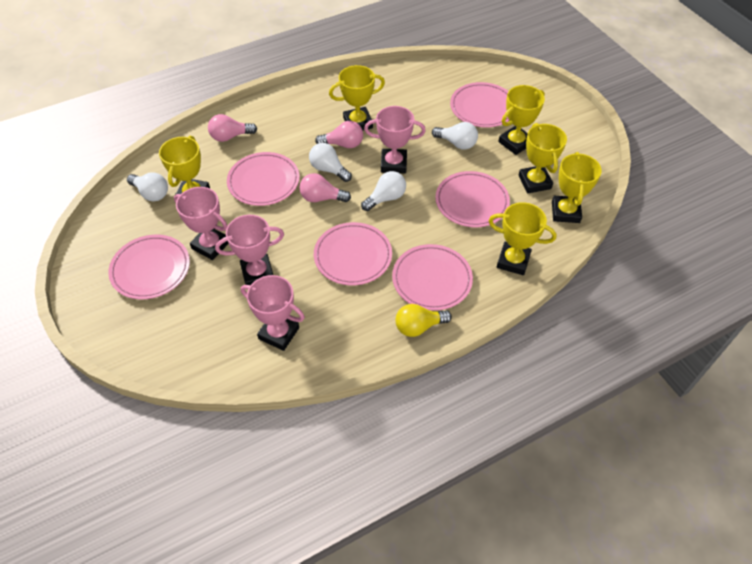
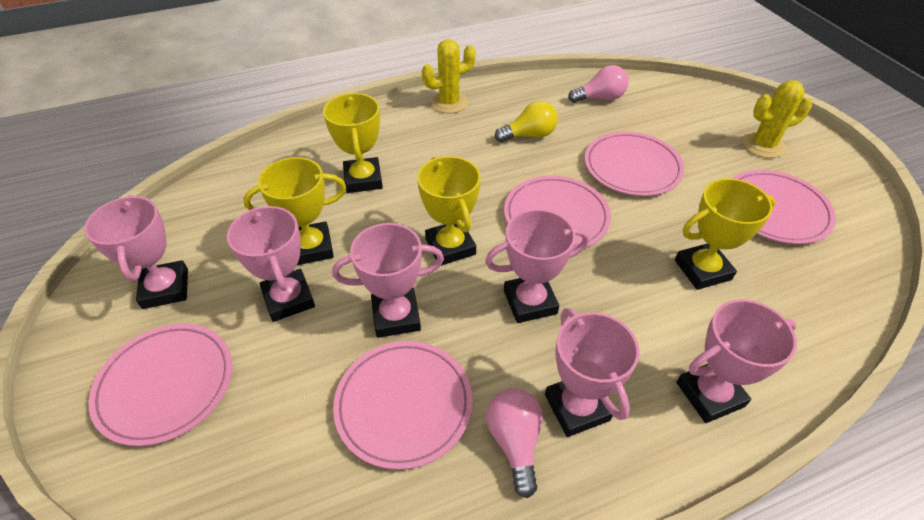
pink light bulb: 3 -> 2
pink plate: 6 -> 5
pink trophy: 4 -> 6
white light bulb: 4 -> 0
yellow cactus: 0 -> 2
yellow trophy: 6 -> 4

